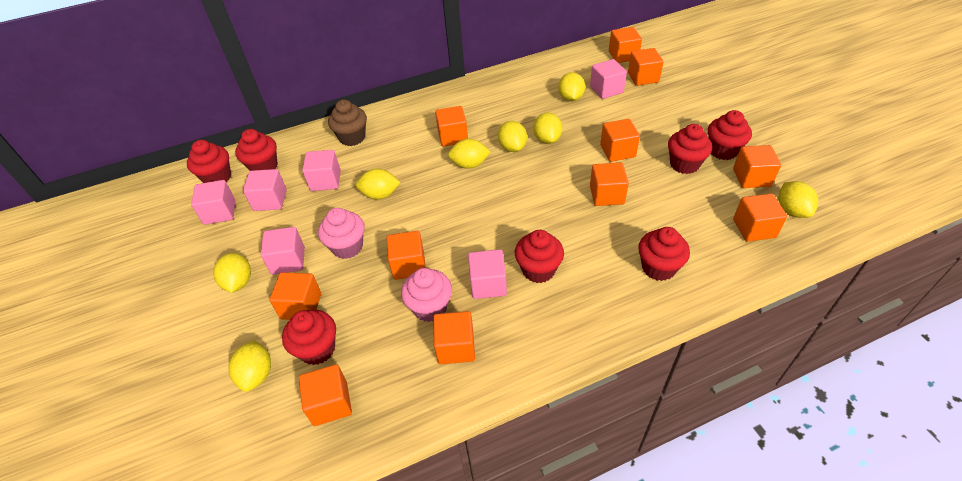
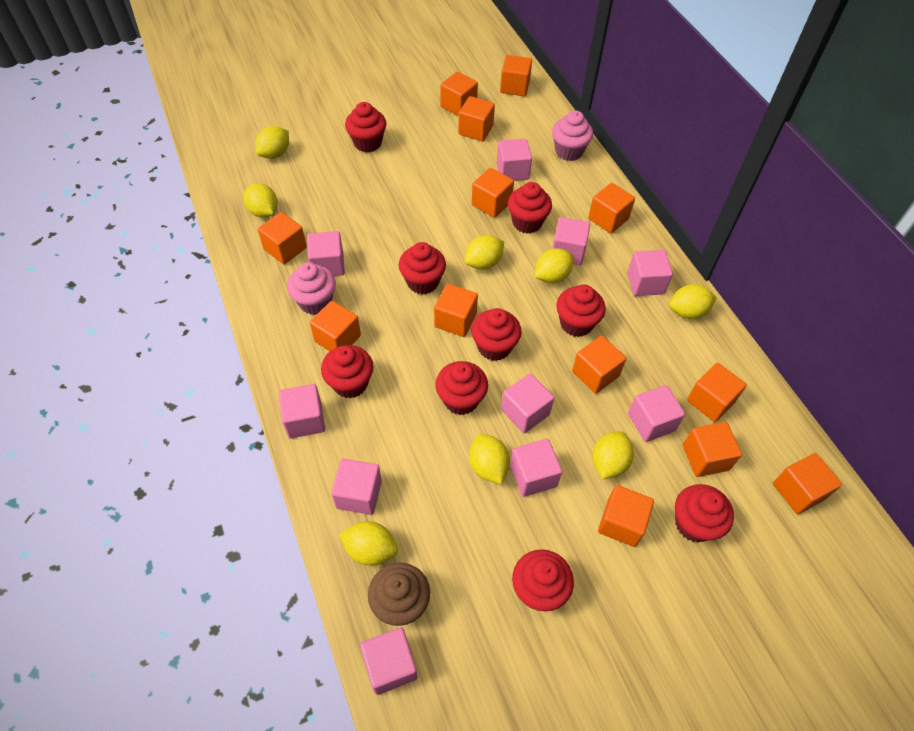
orange cube: 11 -> 13
pink cube: 6 -> 10
red cupcake: 7 -> 9

